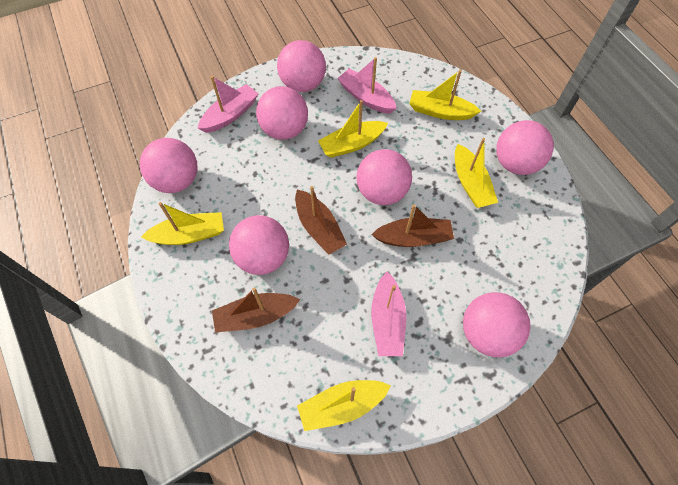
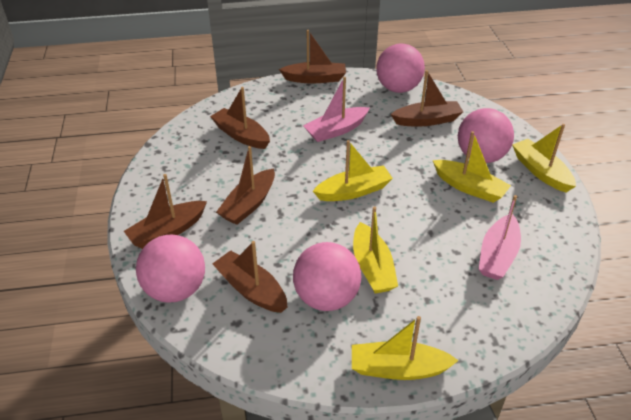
brown boat: 3 -> 6
pink ball: 7 -> 4
pink boat: 3 -> 2

